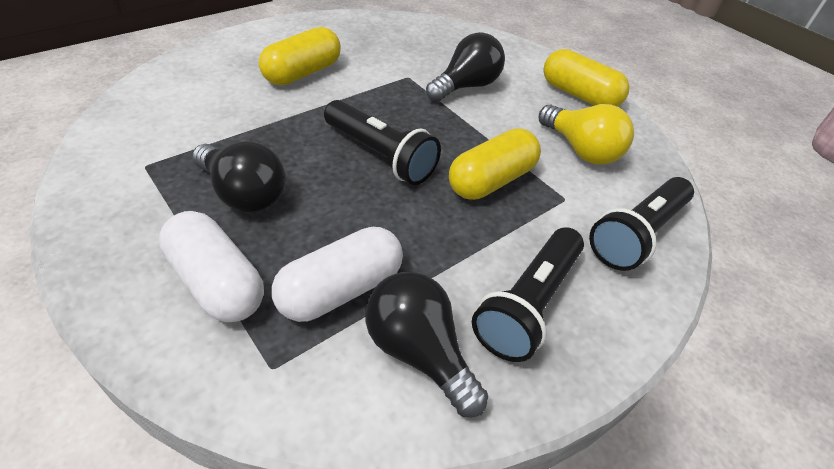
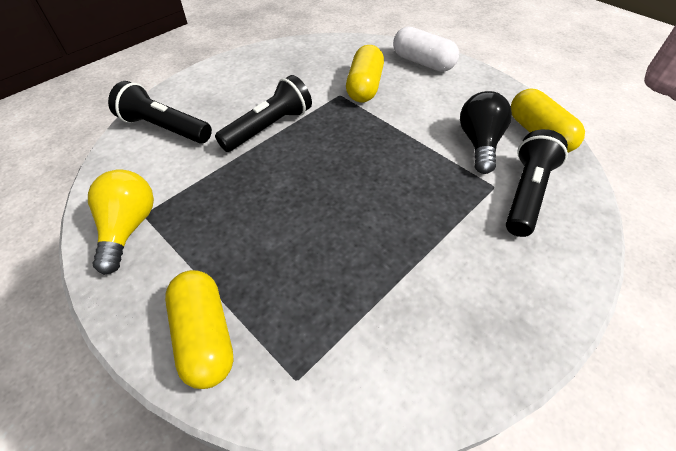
black light bulb: 3 -> 1
white capsule: 2 -> 1

